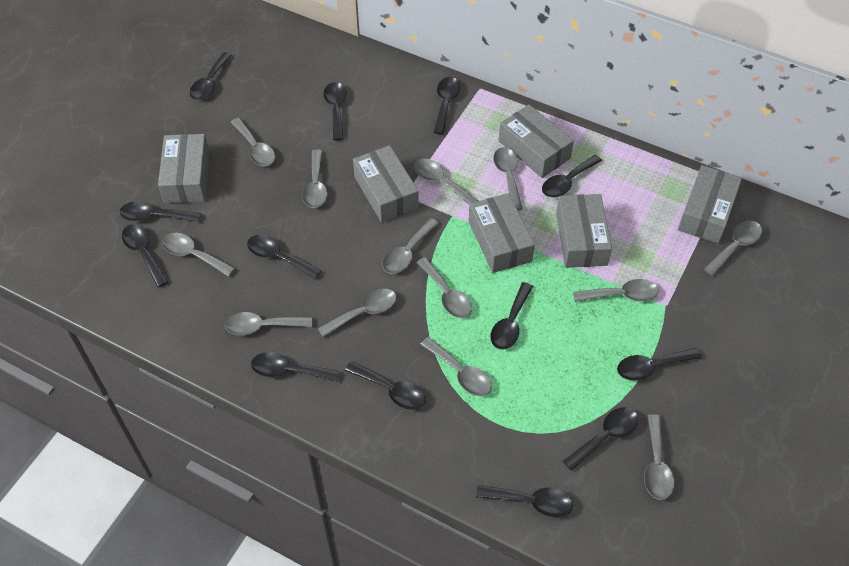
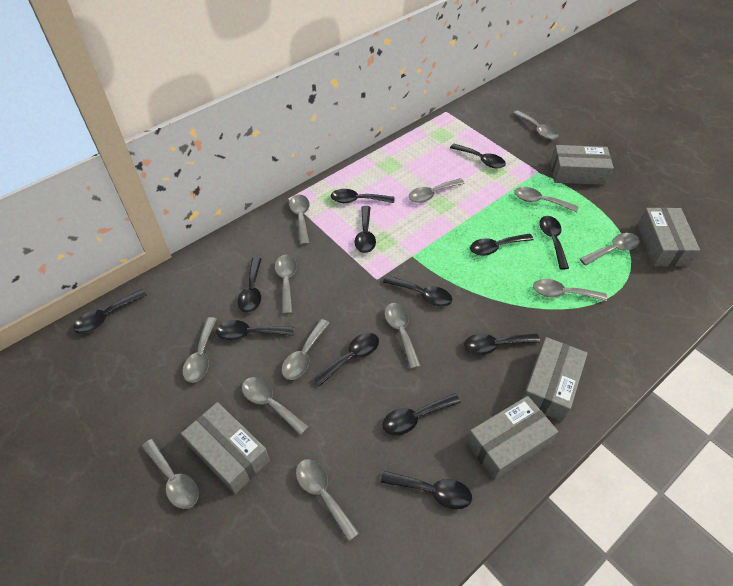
grey box: 6 -> 5

